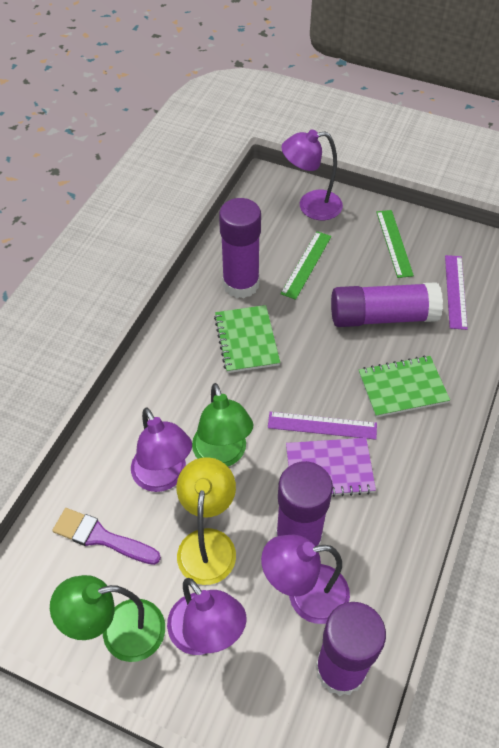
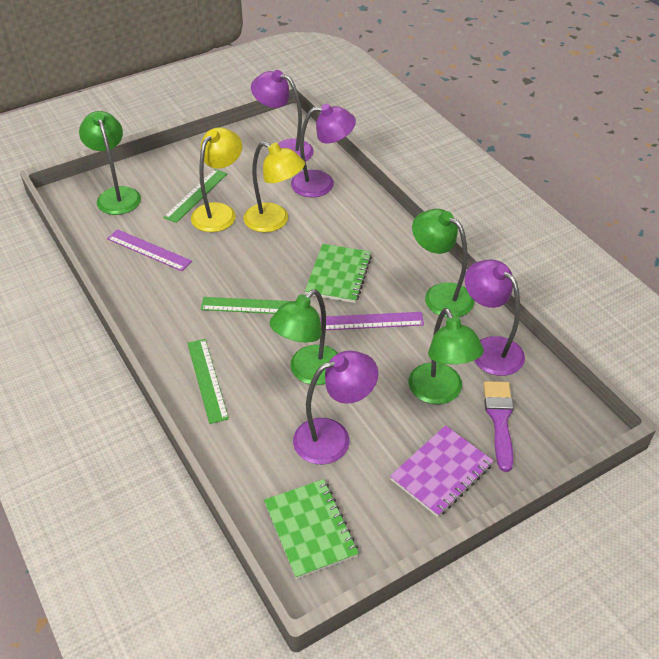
green lamp: 2 -> 4
green ruler: 2 -> 3
purple glue stick: 4 -> 0
yellow lamp: 1 -> 2

